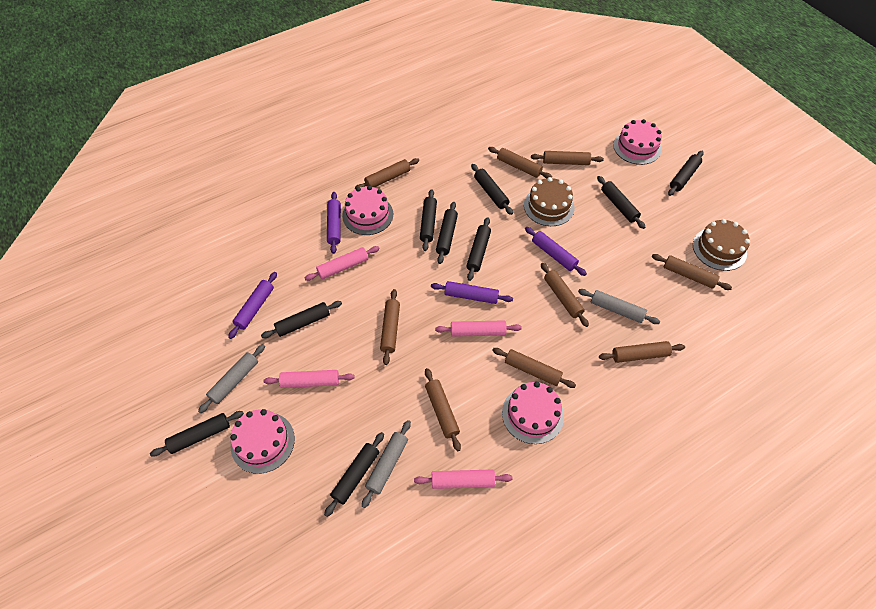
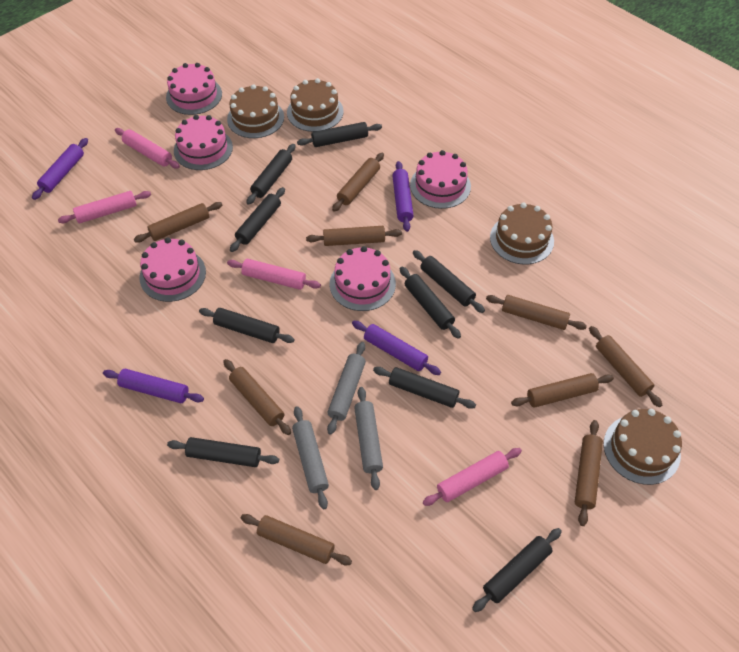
brown cake: 2 -> 4
pink cake: 4 -> 5

